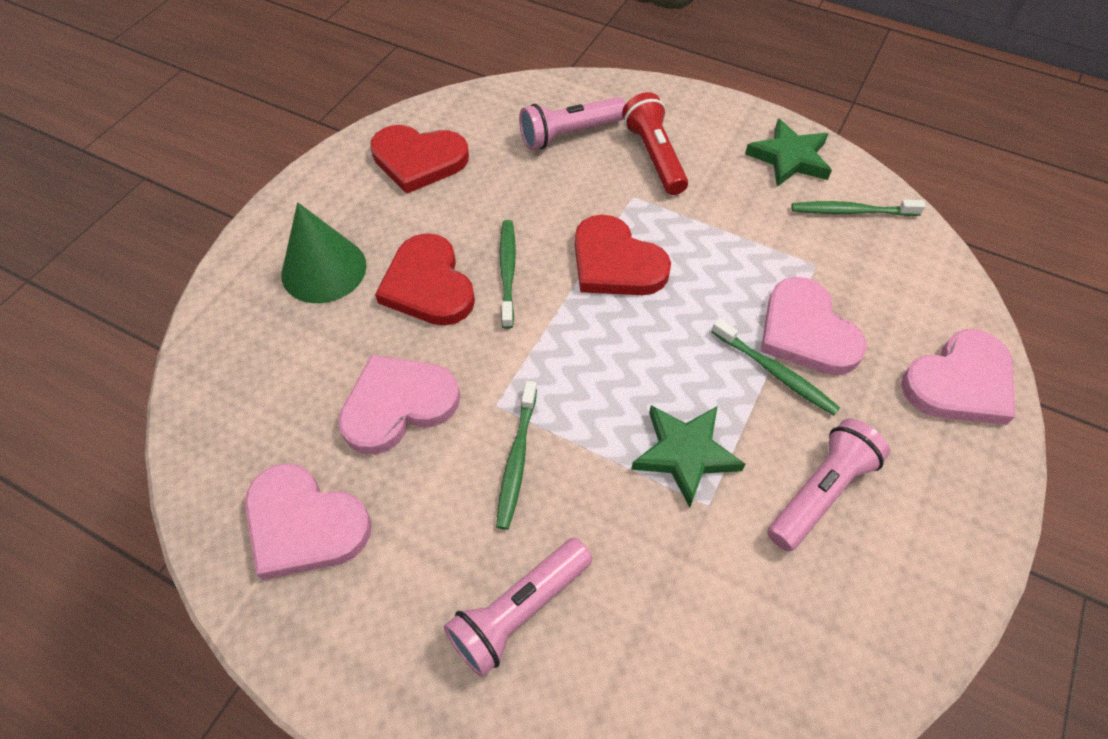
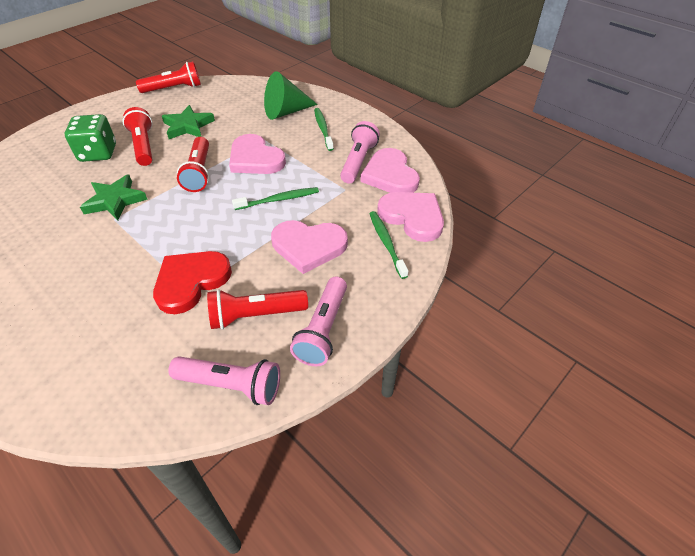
green dice: 0 -> 1
green toothbrush: 4 -> 3
red flashlight: 1 -> 4
red heart: 3 -> 1

